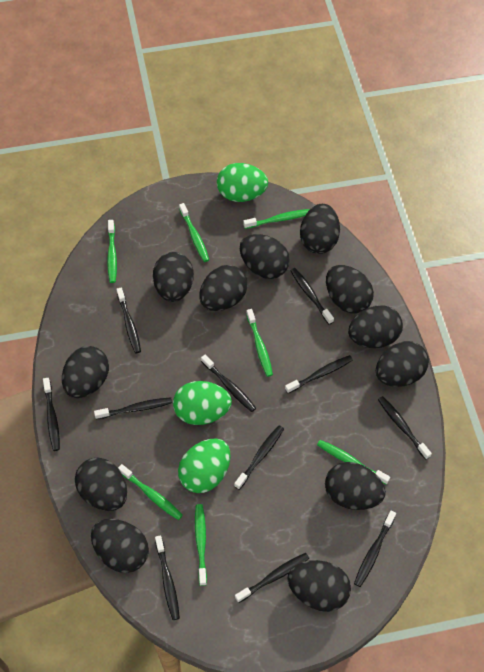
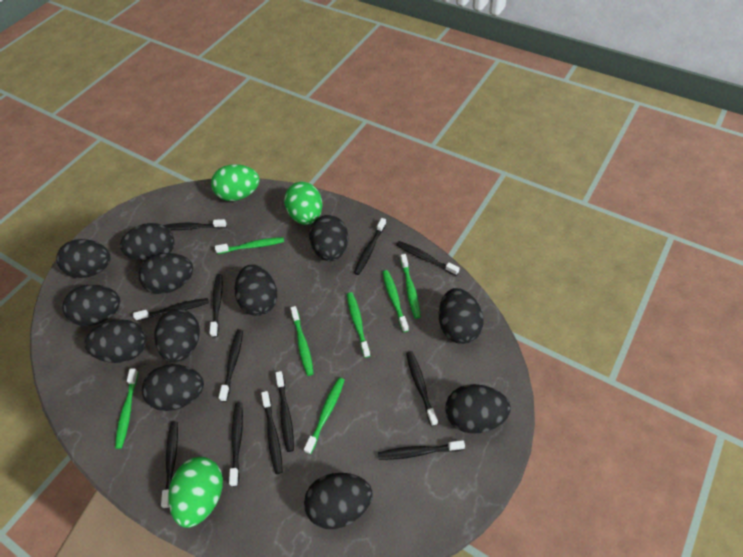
black toothbrush: 11 -> 12

